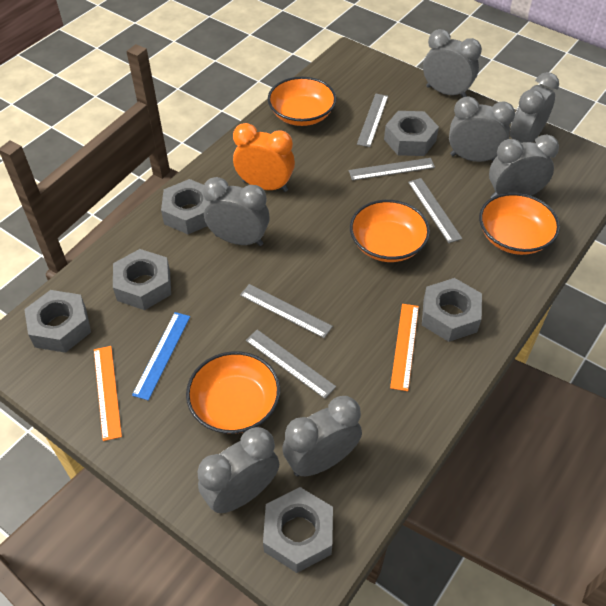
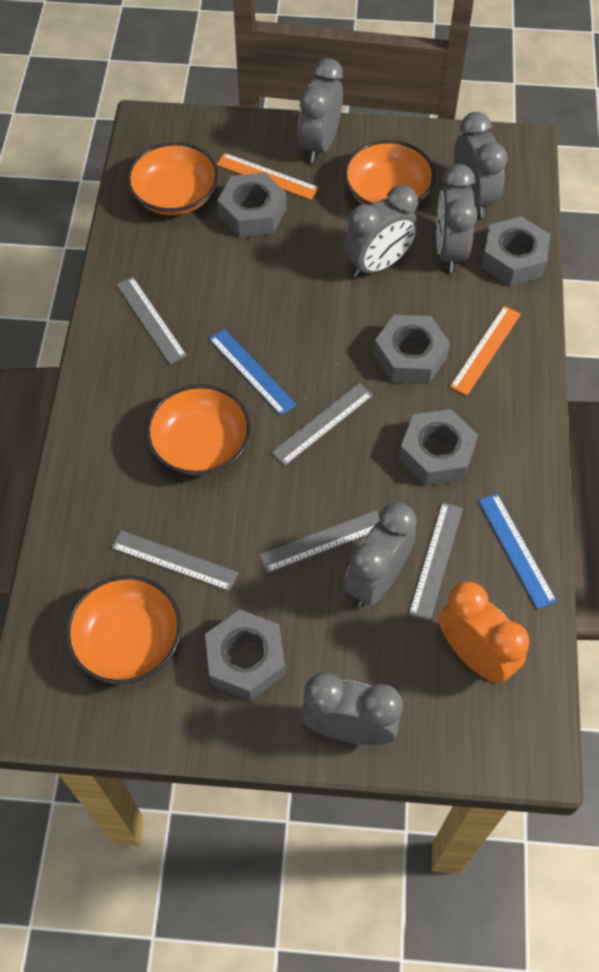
blue ruler: 1 -> 2
grey clock: 7 -> 6
grey nut: 6 -> 5

